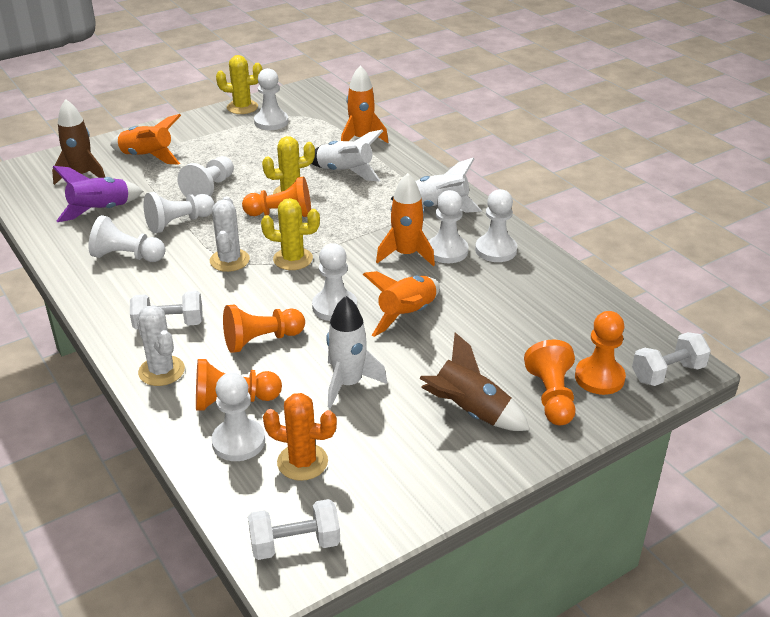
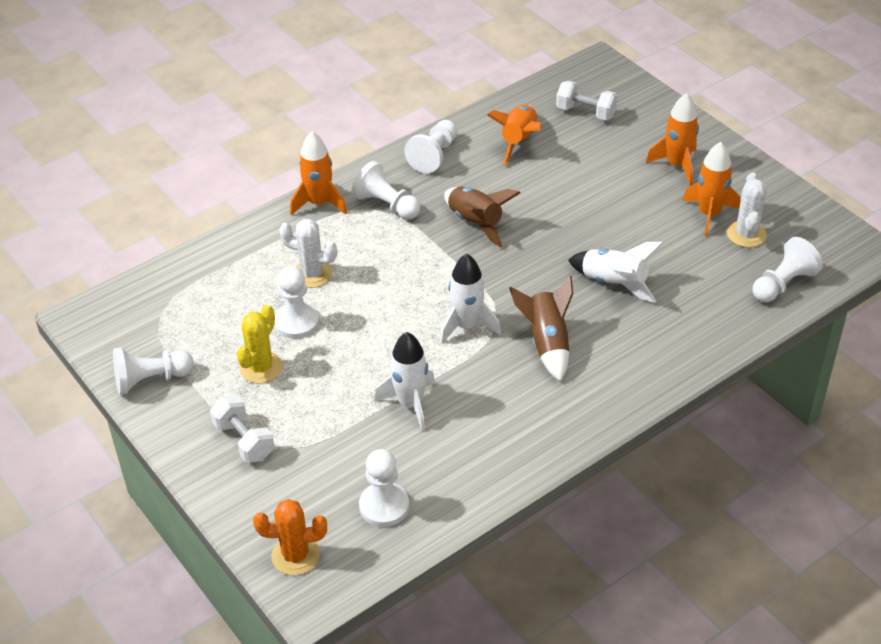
orange pawn: 5 -> 0
purple rocket: 1 -> 0
white dumbbell: 3 -> 2
white pawn: 8 -> 6
yellow cactus: 3 -> 1

